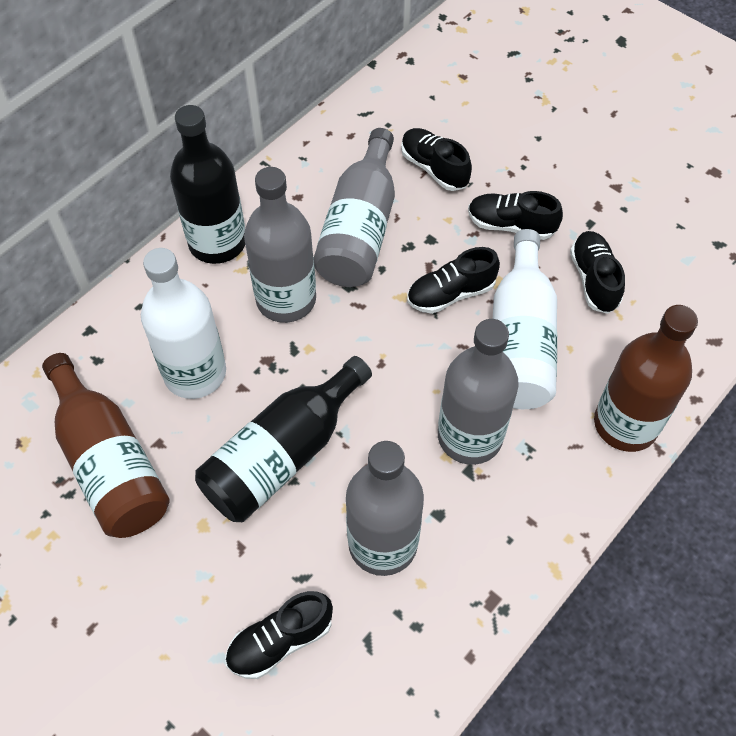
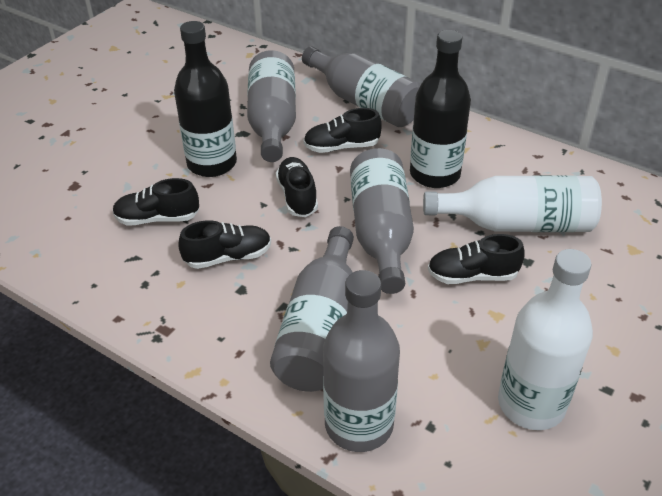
brown bottle: 2 -> 0
grey bottle: 4 -> 5

